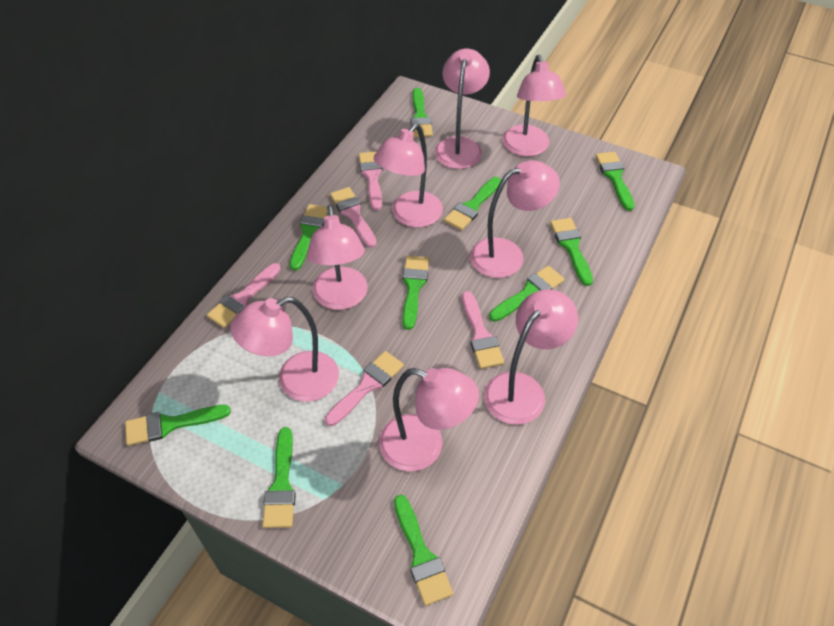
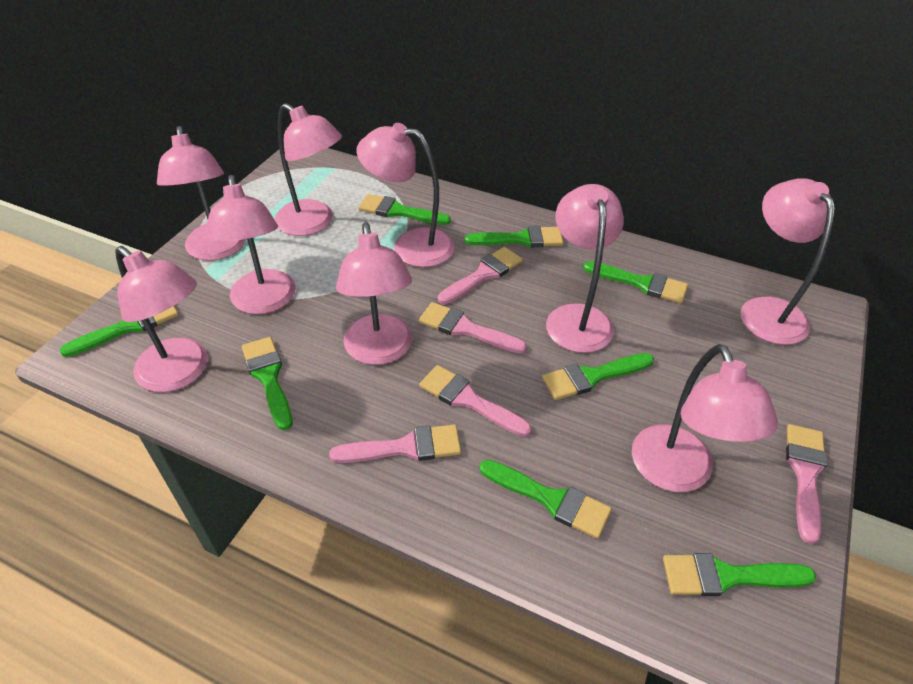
green brush: 10 -> 8
pink lamp: 8 -> 9

